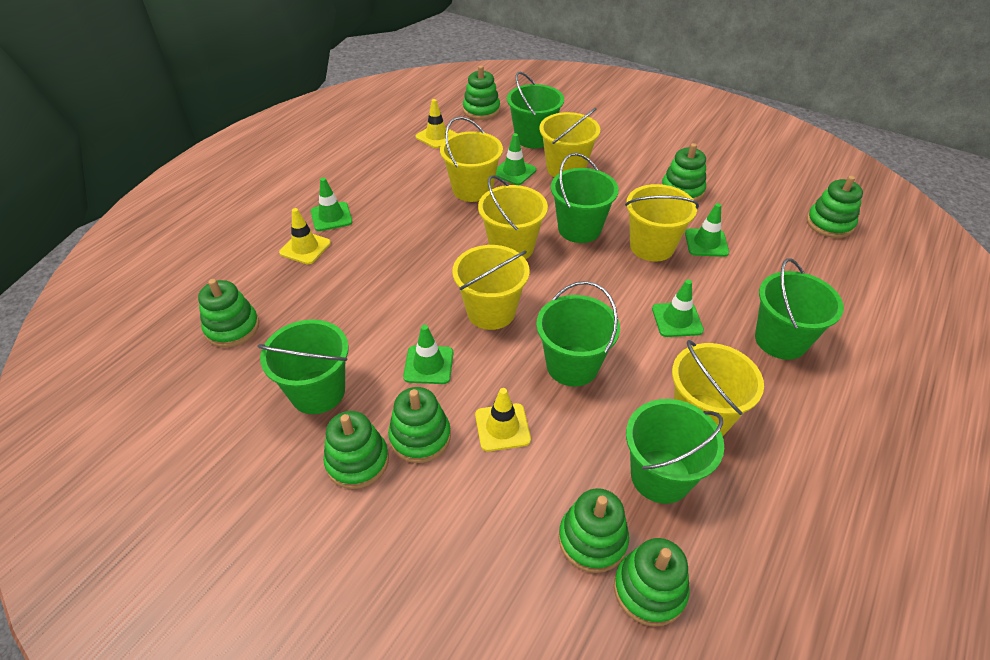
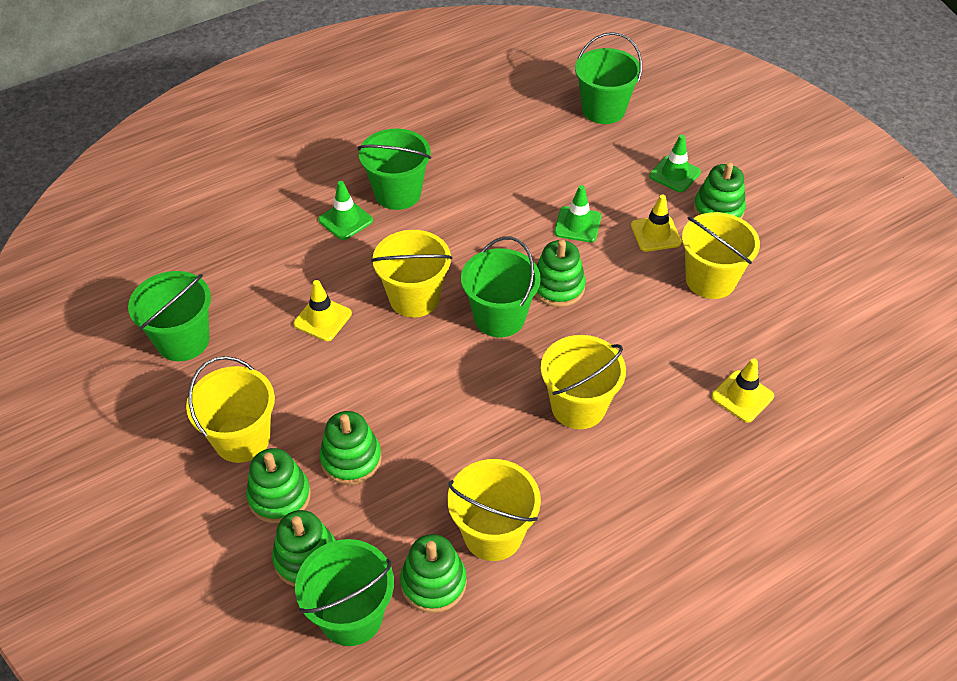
green bucket: 6 -> 5
green stacking toy: 8 -> 6
green traffic cone: 5 -> 3
yellow bucket: 6 -> 5

